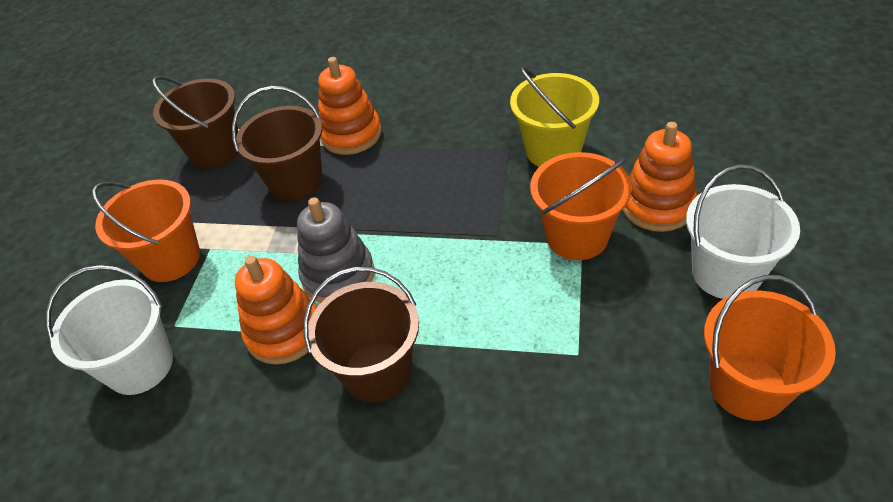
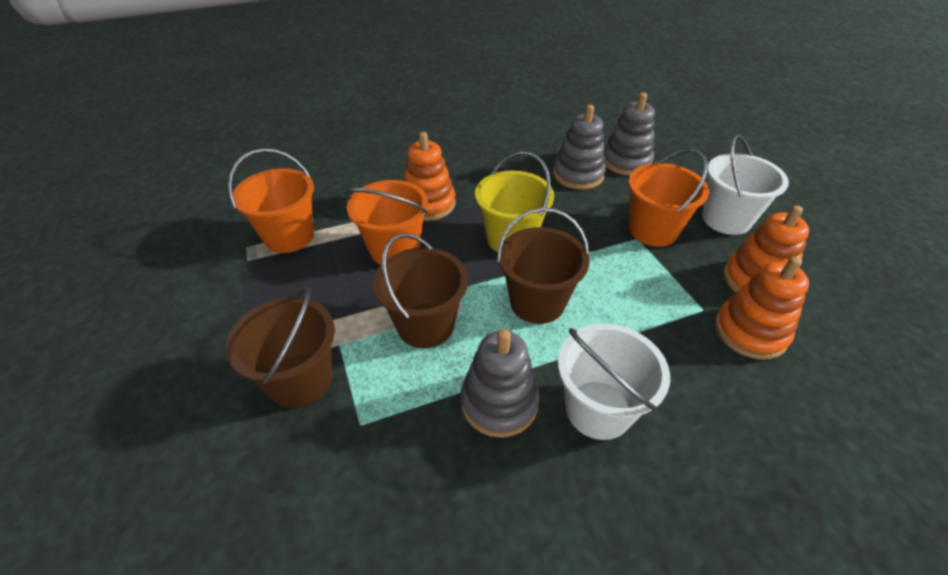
grey stacking toy: 1 -> 3

